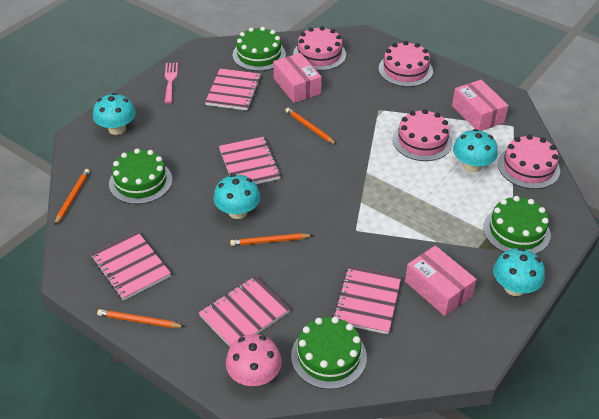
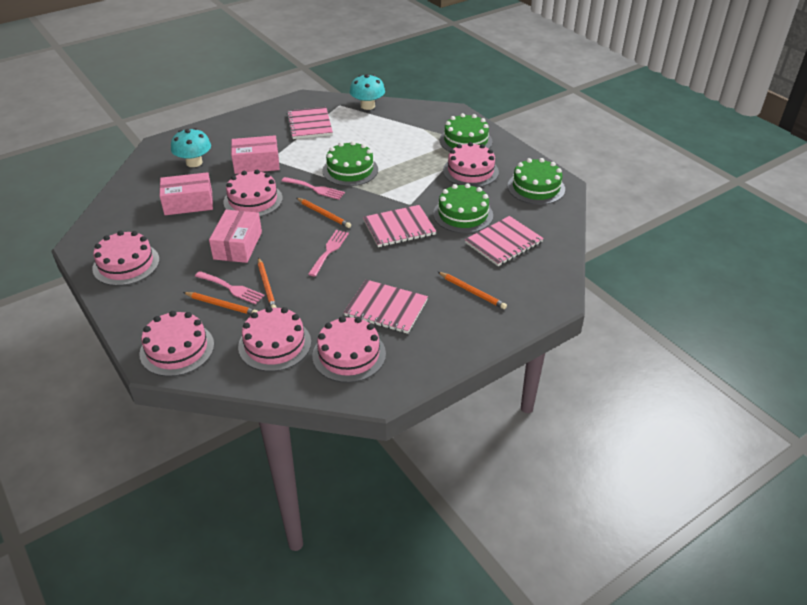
pink cake: 4 -> 6
pink fork: 1 -> 3
pink mushroom: 1 -> 0
pink notebook: 5 -> 4
turquoise mushroom: 4 -> 2

